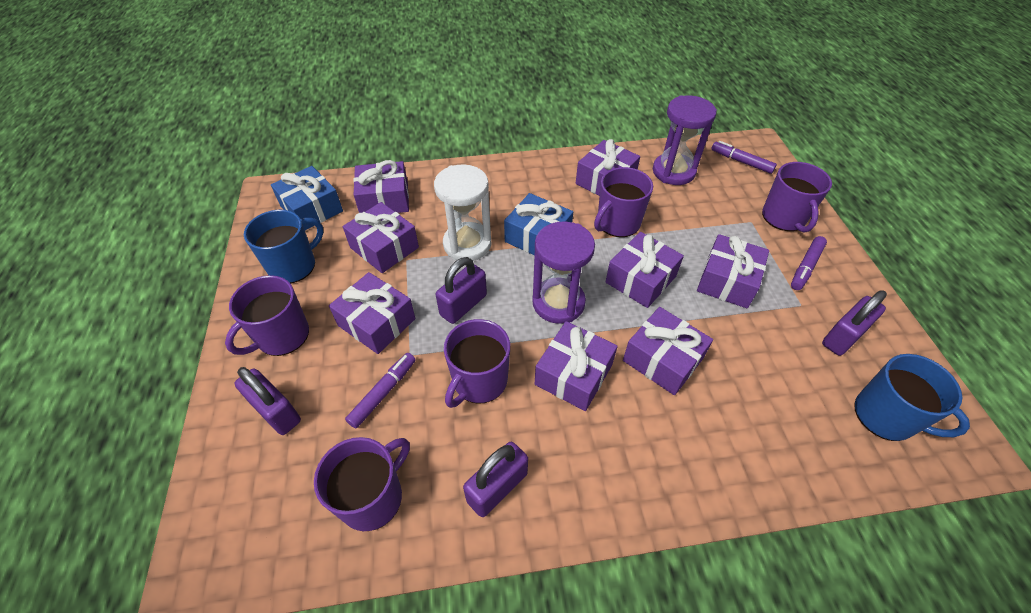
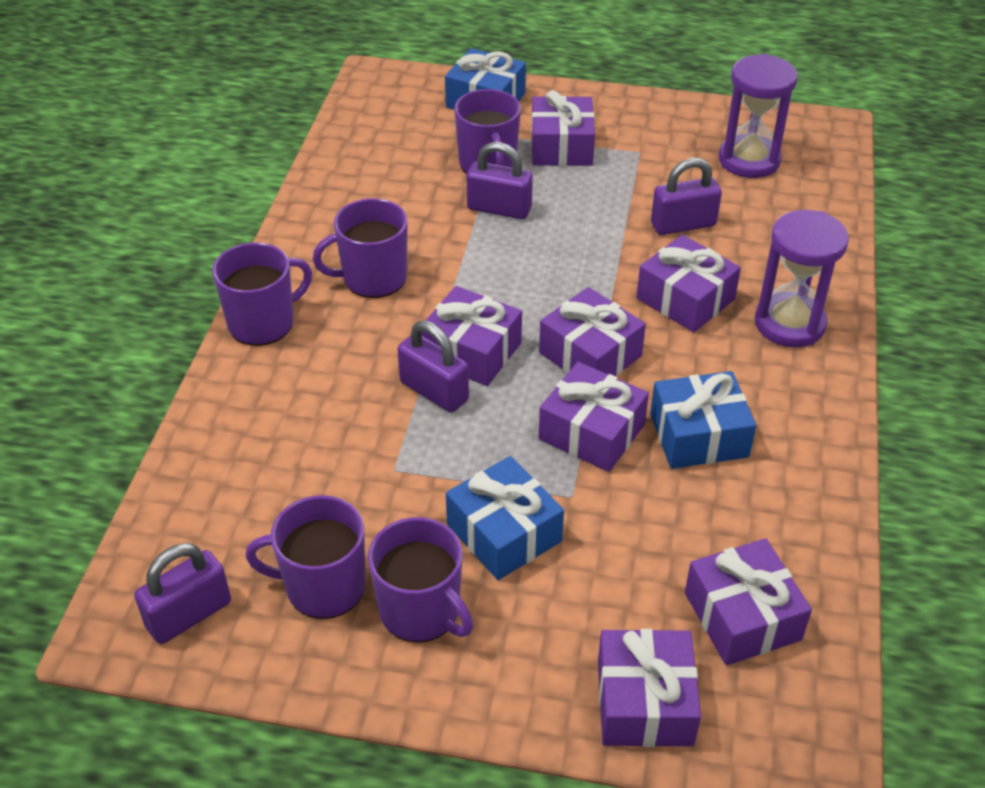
blue gift: 2 -> 3
blue mug: 2 -> 0
purple gift: 8 -> 7
purple marker: 3 -> 0
white hourglass: 1 -> 0

